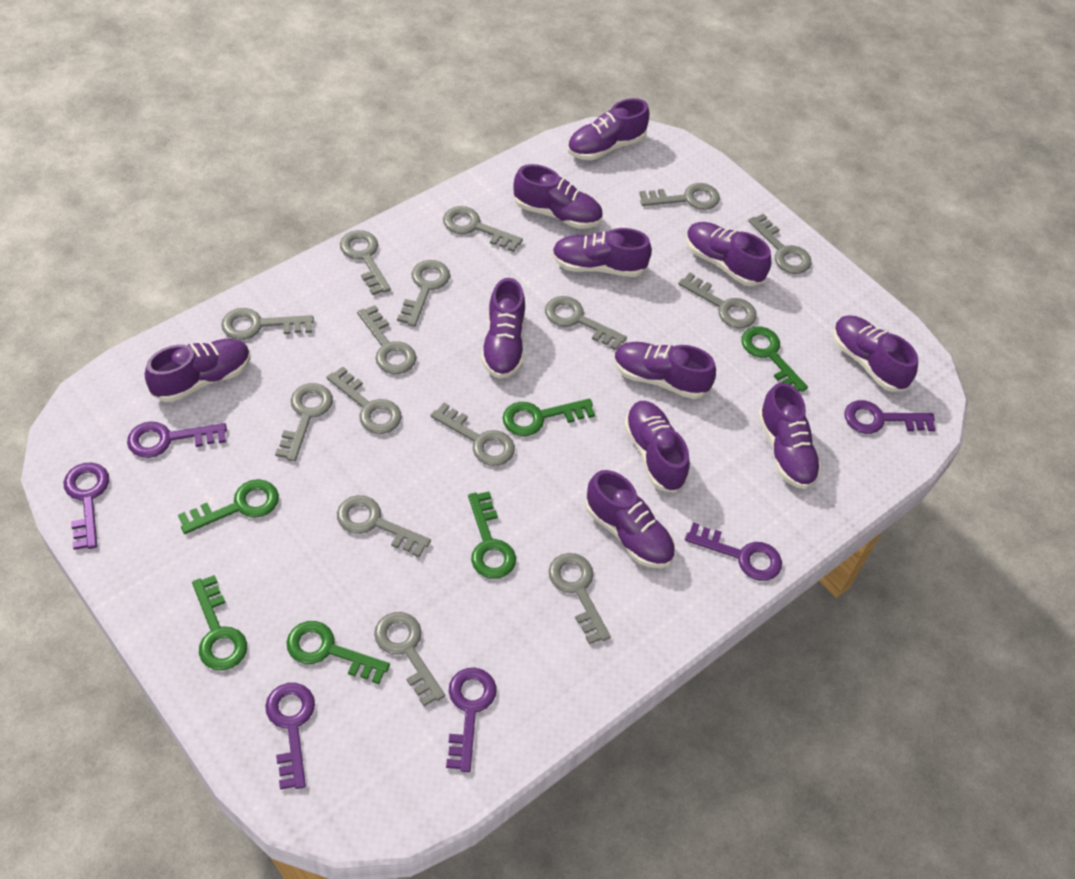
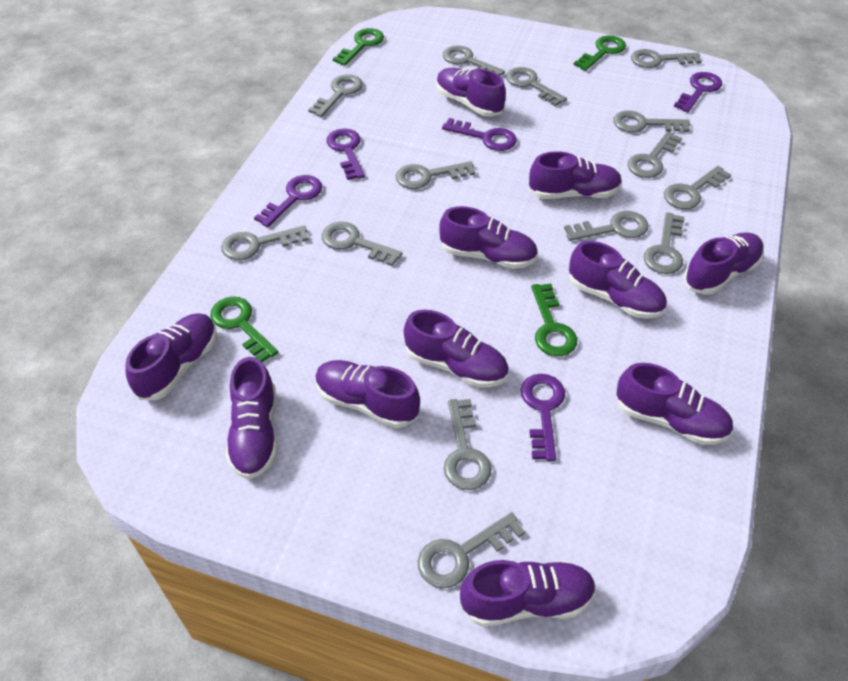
green key: 6 -> 4
grey key: 15 -> 14
purple key: 6 -> 5

